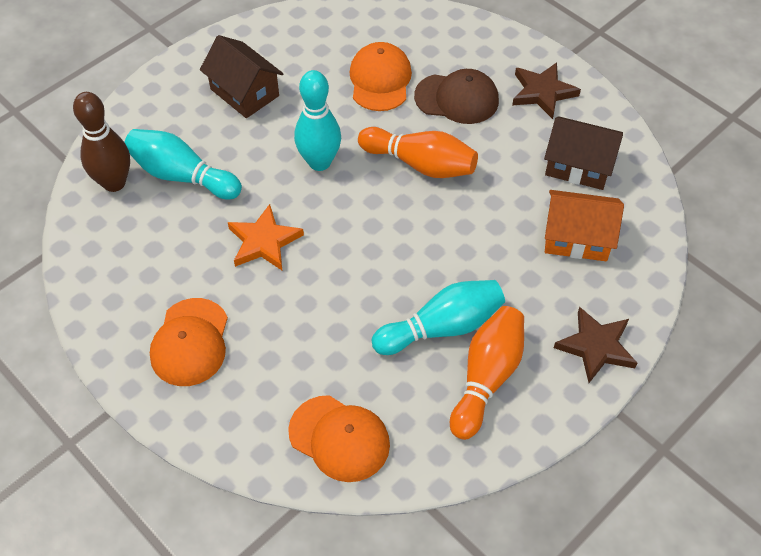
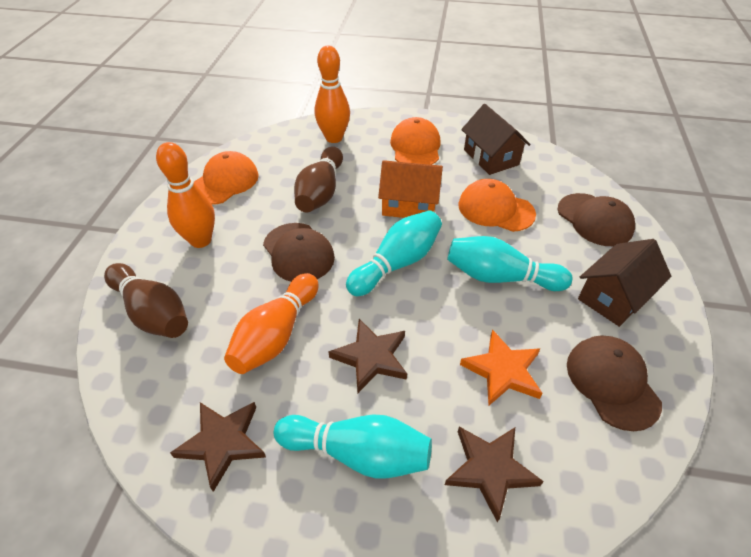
brown bowling pin: 1 -> 2
brown cap: 1 -> 3
brown star: 2 -> 3
orange bowling pin: 2 -> 3

